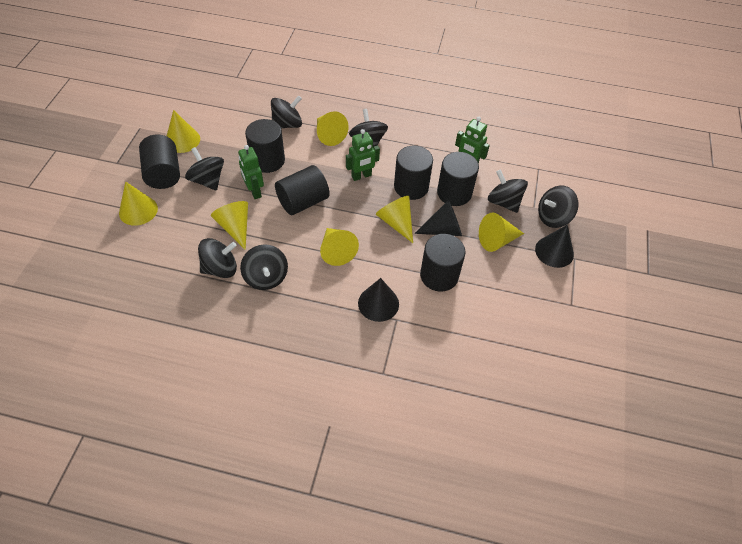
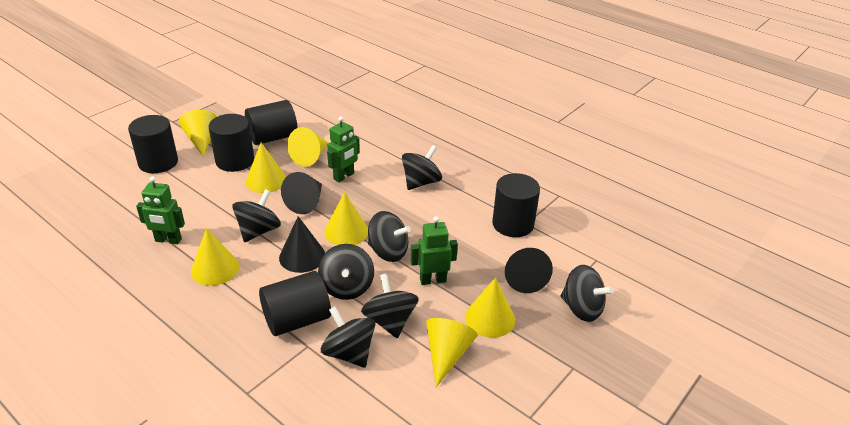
black cylinder: 6 -> 5

